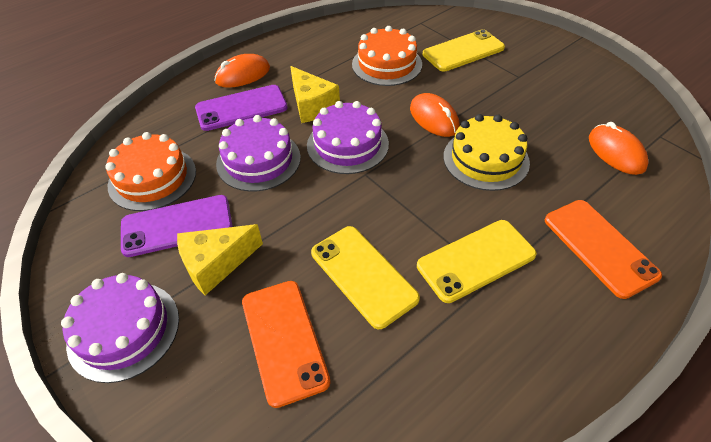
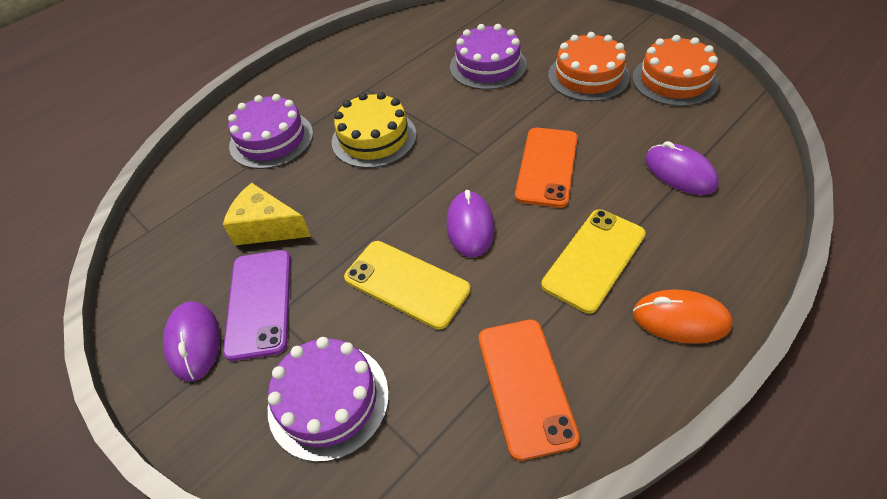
orange mouse: 3 -> 1
purple mouse: 0 -> 3
purple phone: 2 -> 1
yellow cheese: 2 -> 1
yellow phone: 3 -> 2

